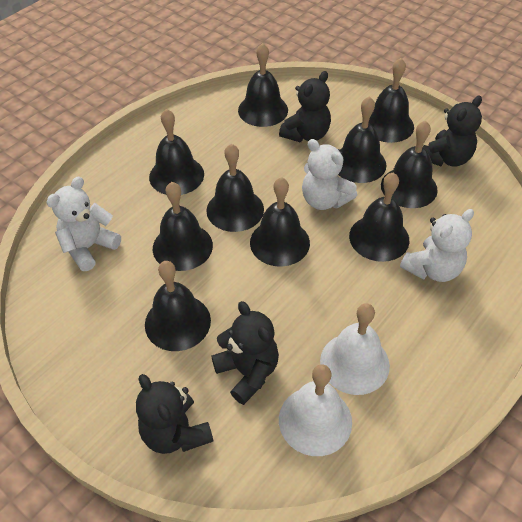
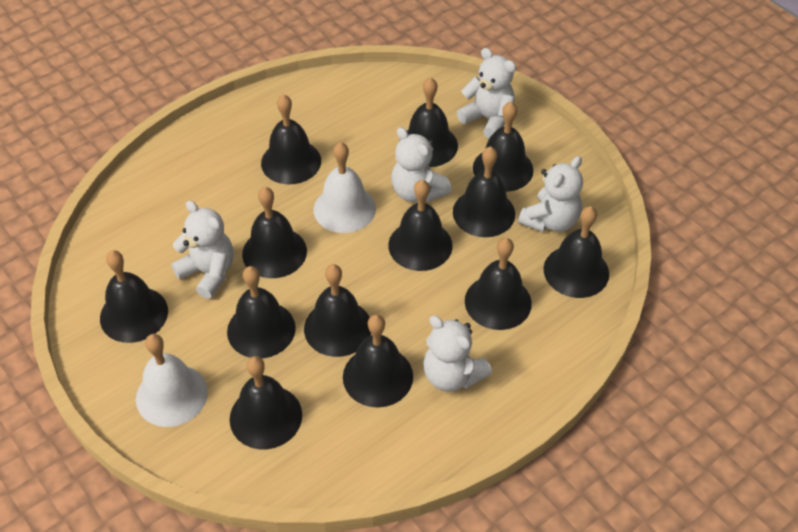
black bell: 10 -> 13
black teddy bear: 4 -> 0
white teddy bear: 3 -> 5

